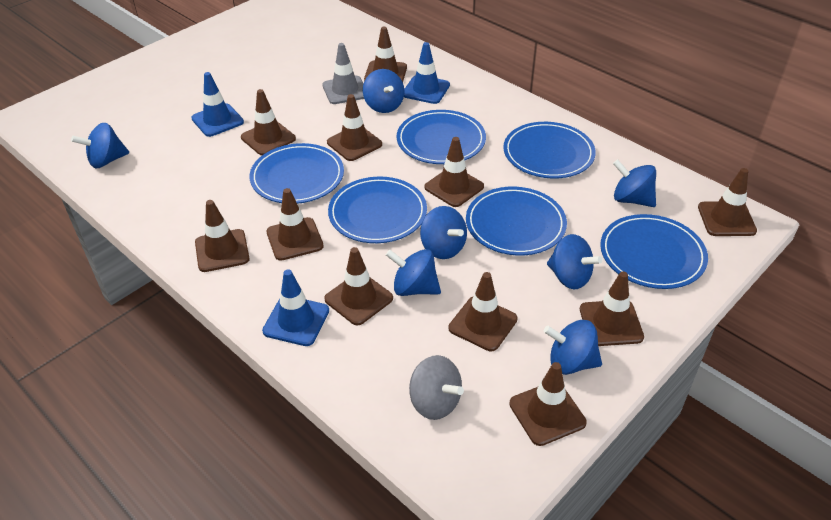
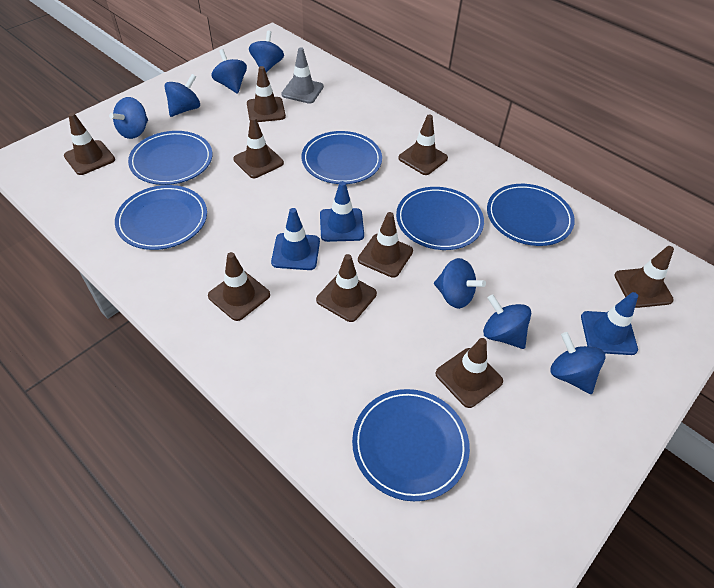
brown traffic cone: 11 -> 9
grey spinning top: 1 -> 0

